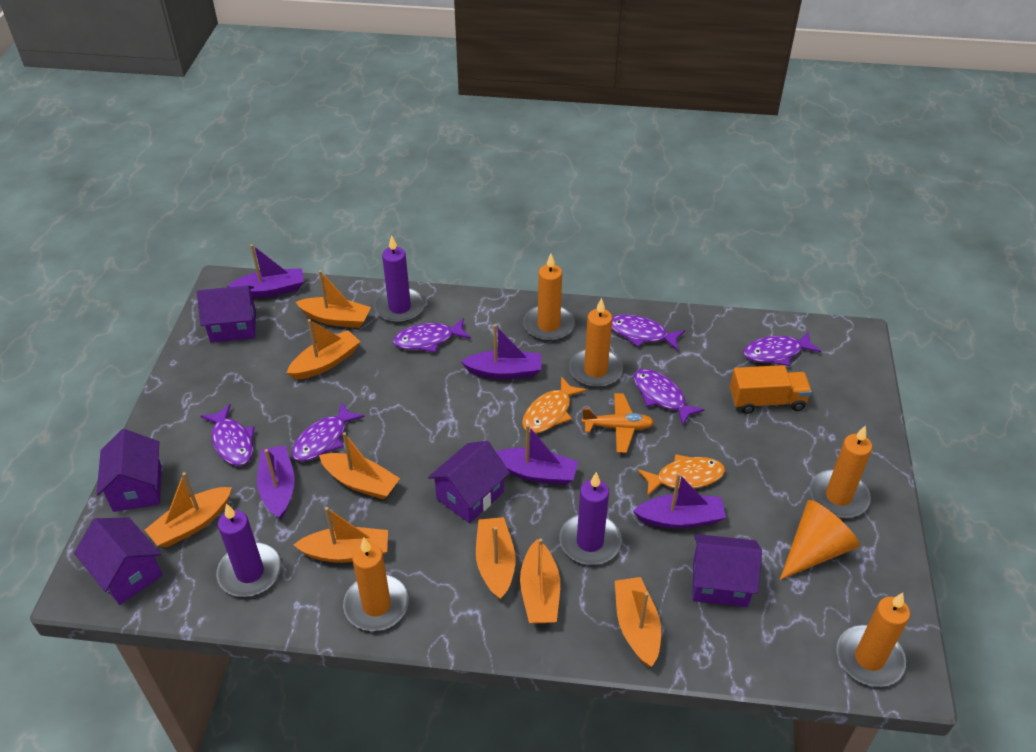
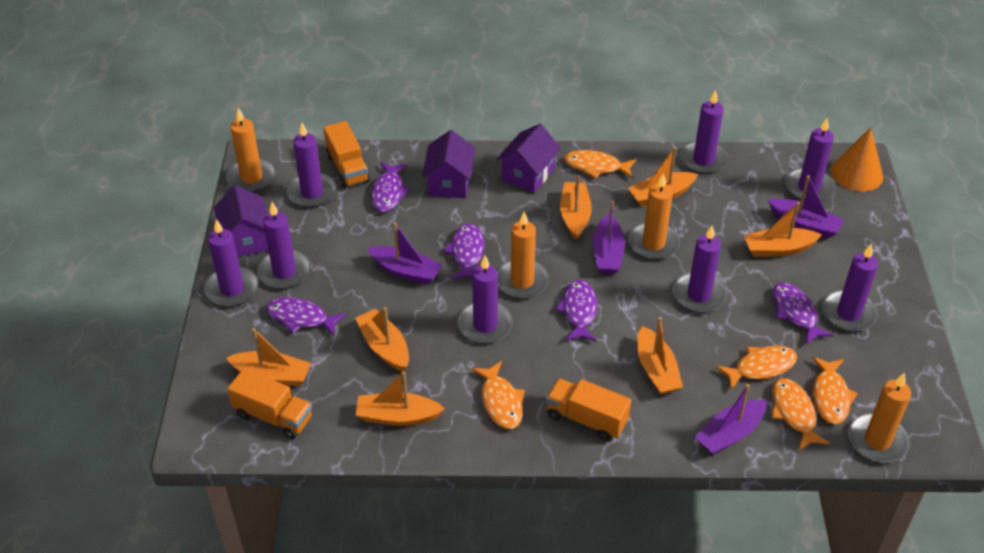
orange boat: 8 -> 7
orange candle: 5 -> 4
orange fish: 2 -> 5
orange plane: 1 -> 0
orange truck: 1 -> 3
purple boat: 5 -> 4
purple candle: 3 -> 8
purple fish: 6 -> 5
purple house: 5 -> 3

